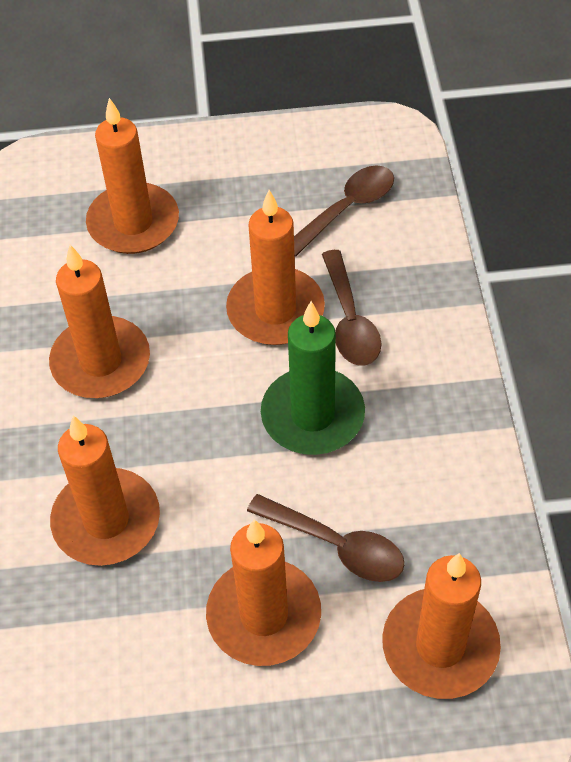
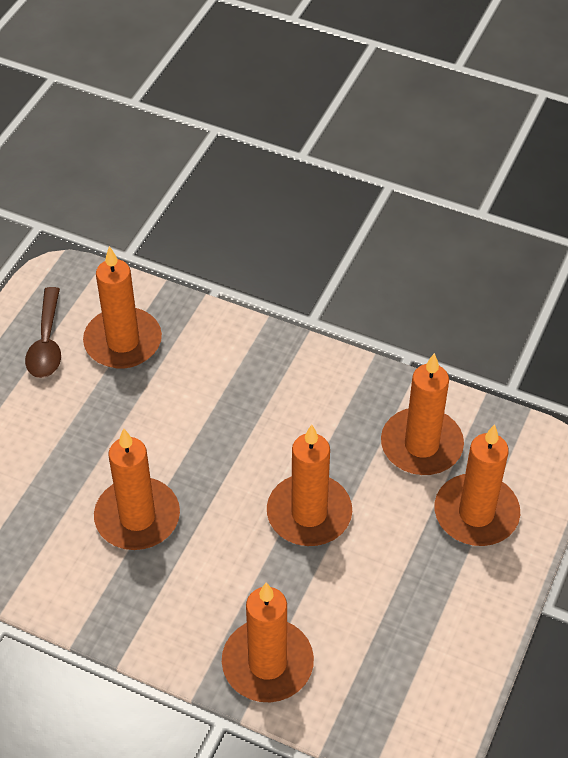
brown spoon: 3 -> 1
green candle: 1 -> 0

